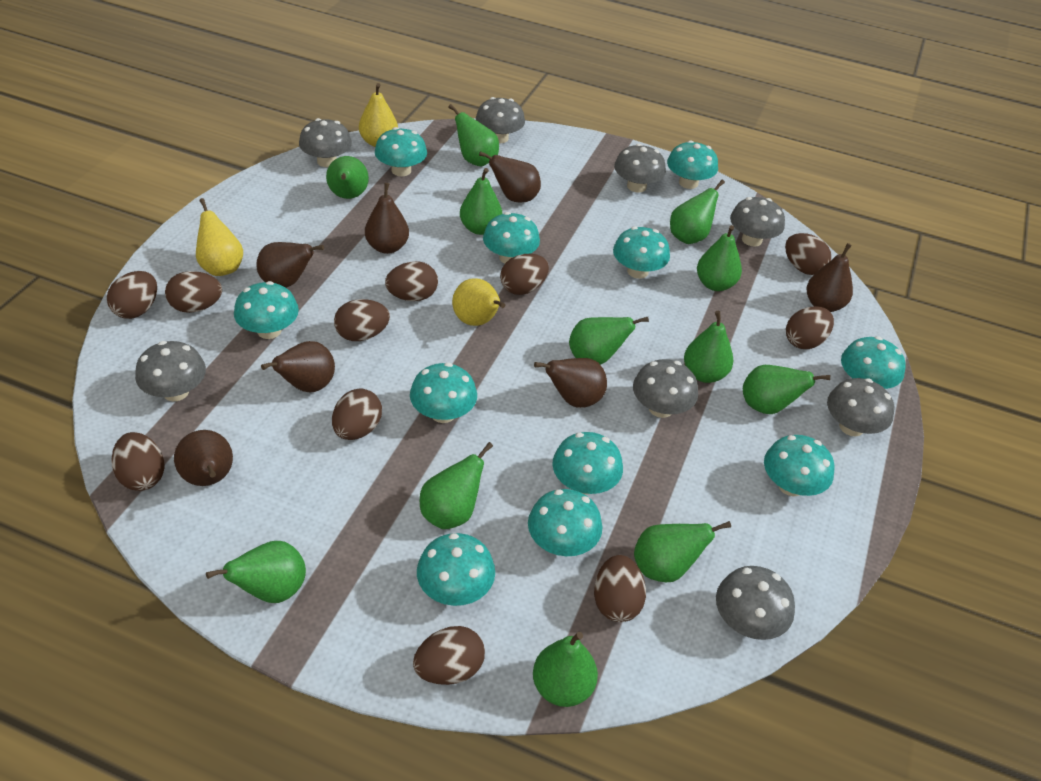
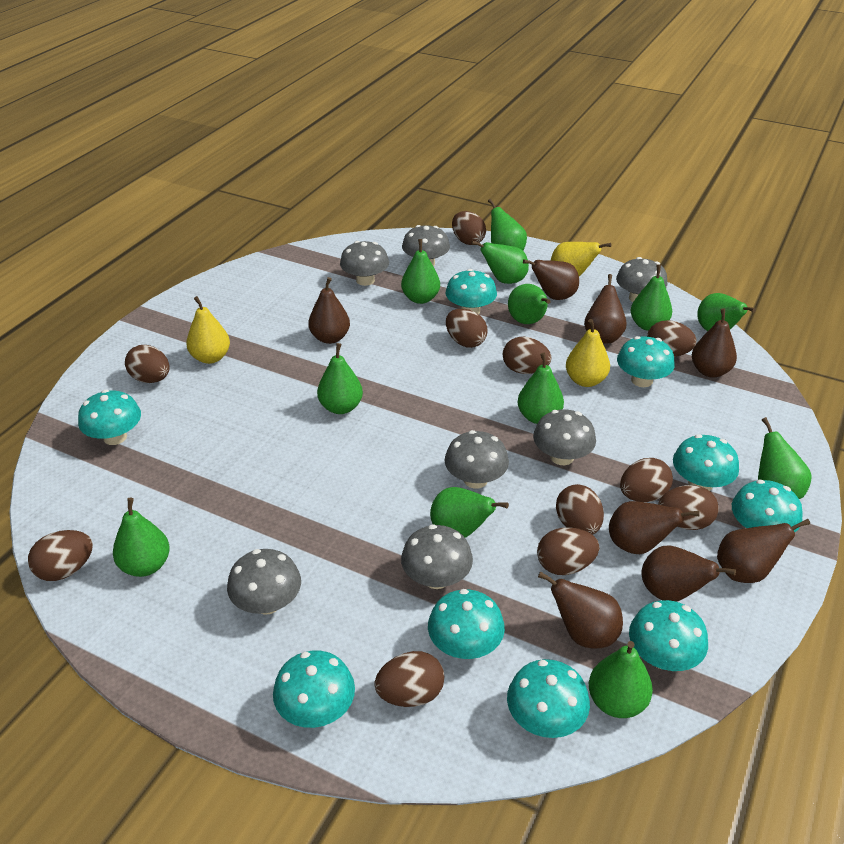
brown pear: 7 -> 8
grey mushroom: 8 -> 7
turquoise mushroom: 11 -> 9

